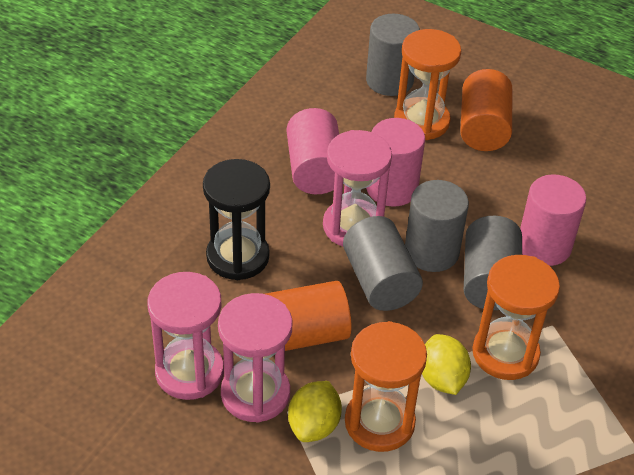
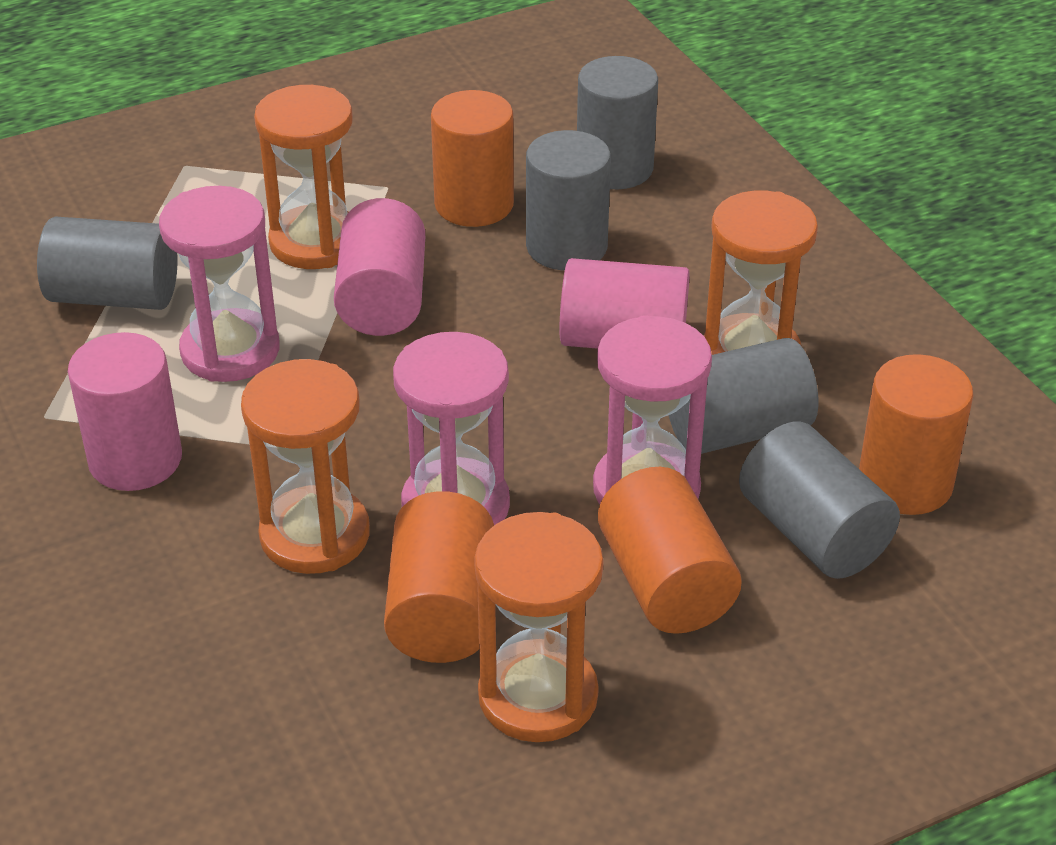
black hourglass: 1 -> 0
grey cylinder: 4 -> 5
orange cylinder: 2 -> 4
orange hourglass: 3 -> 4
yellow lemon: 2 -> 0

